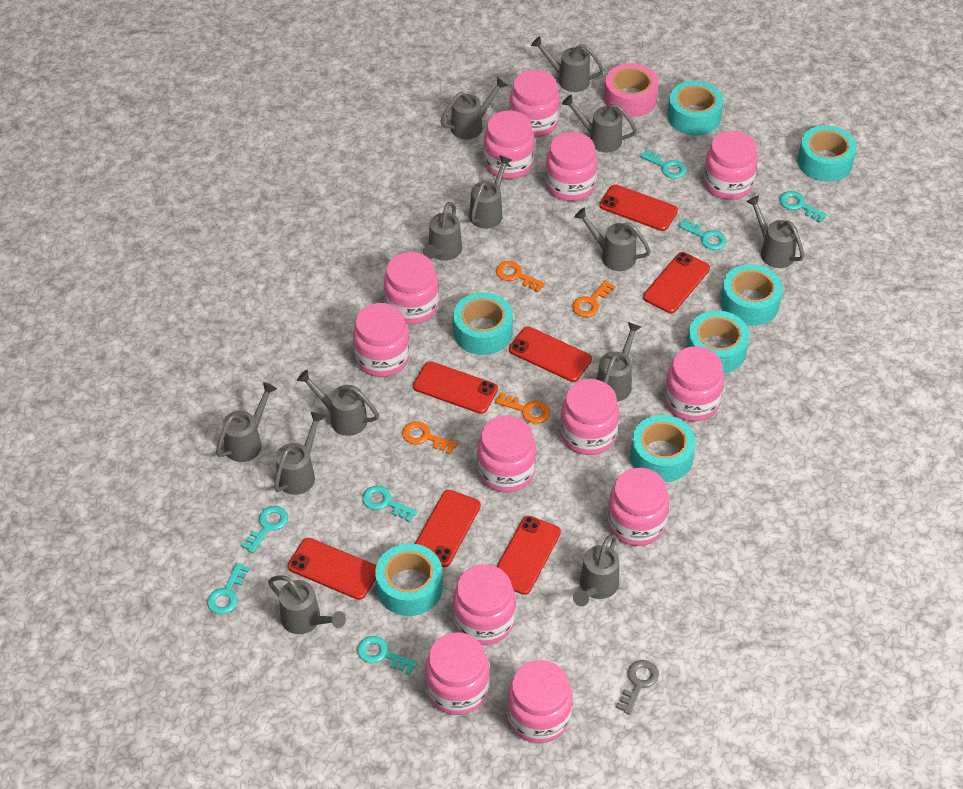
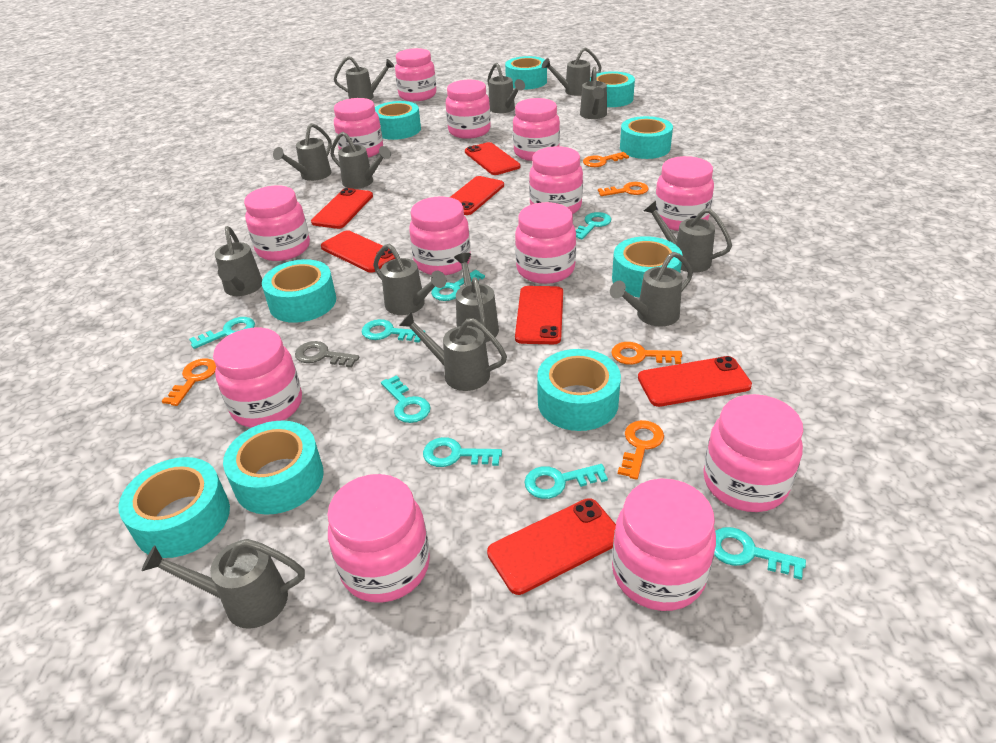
orange key: 4 -> 5
pink tape: 1 -> 0
turquoise key: 7 -> 8
turquoise tape: 7 -> 9

